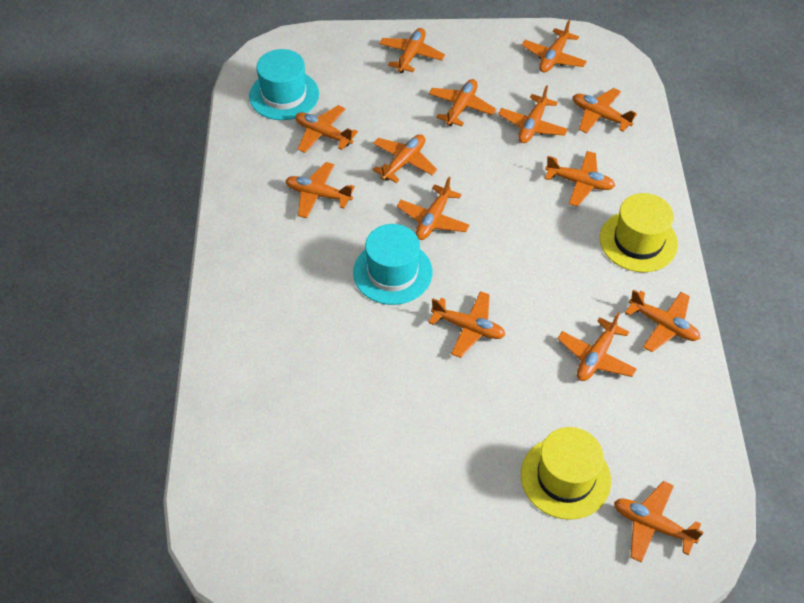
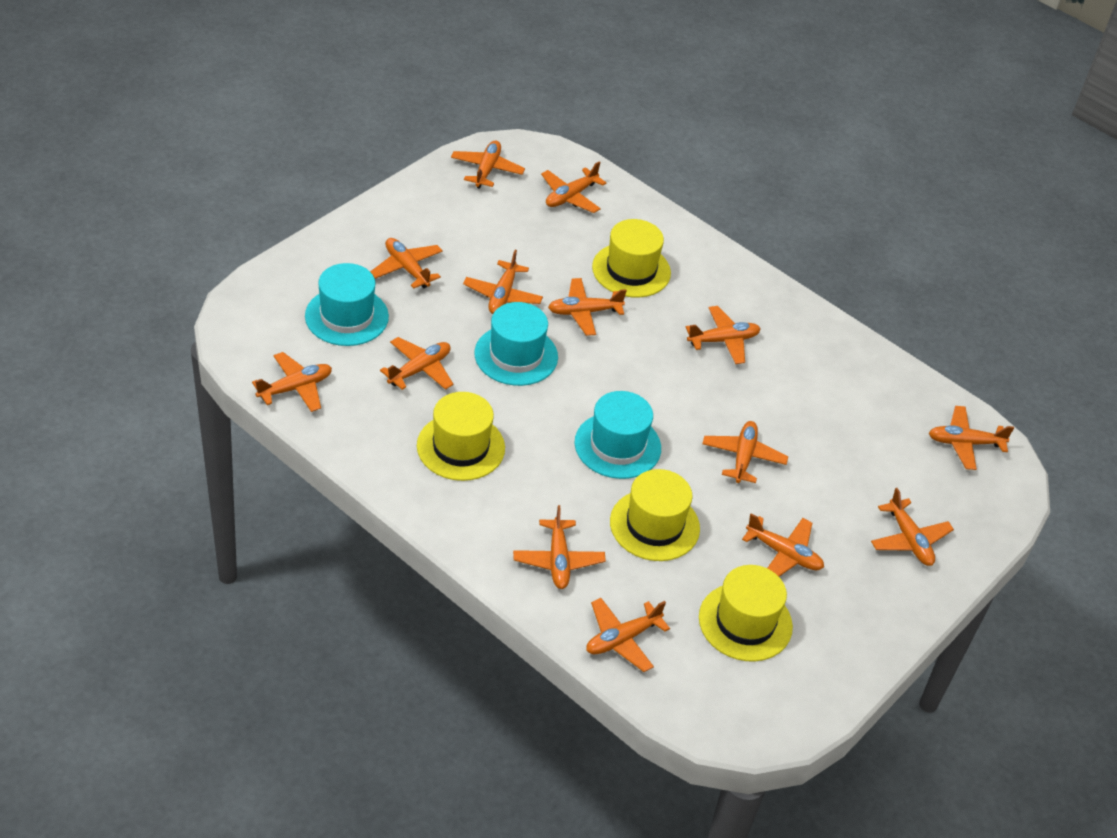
turquoise hat: 2 -> 3
yellow hat: 2 -> 4

